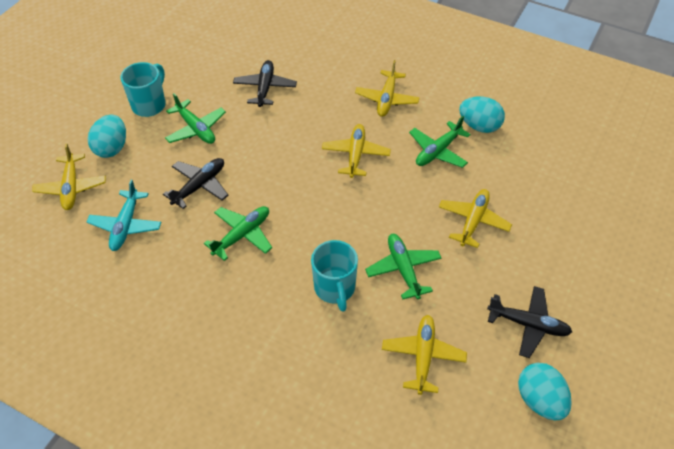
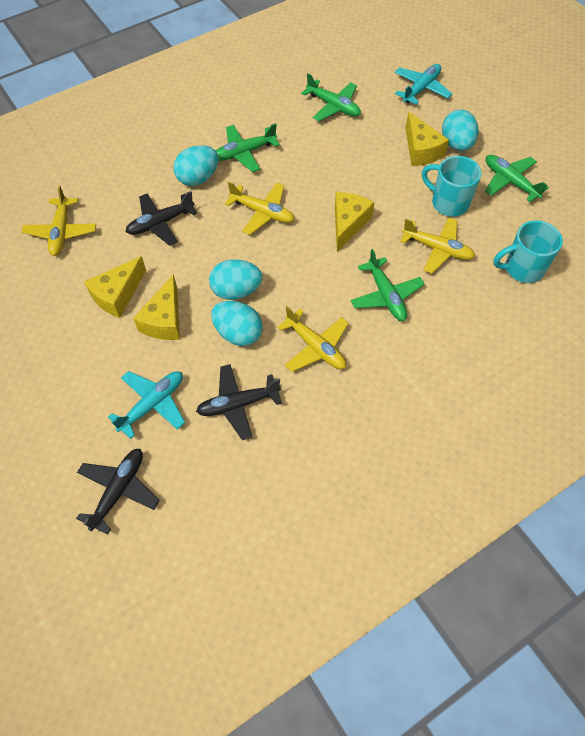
turquoise egg: 3 -> 4
turquoise plane: 1 -> 2
yellow cheese: 0 -> 4
yellow plane: 5 -> 4

